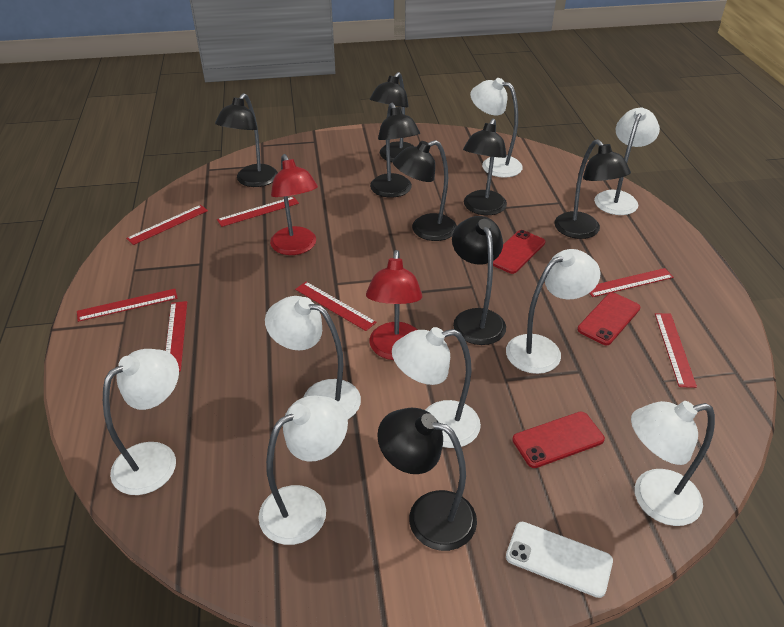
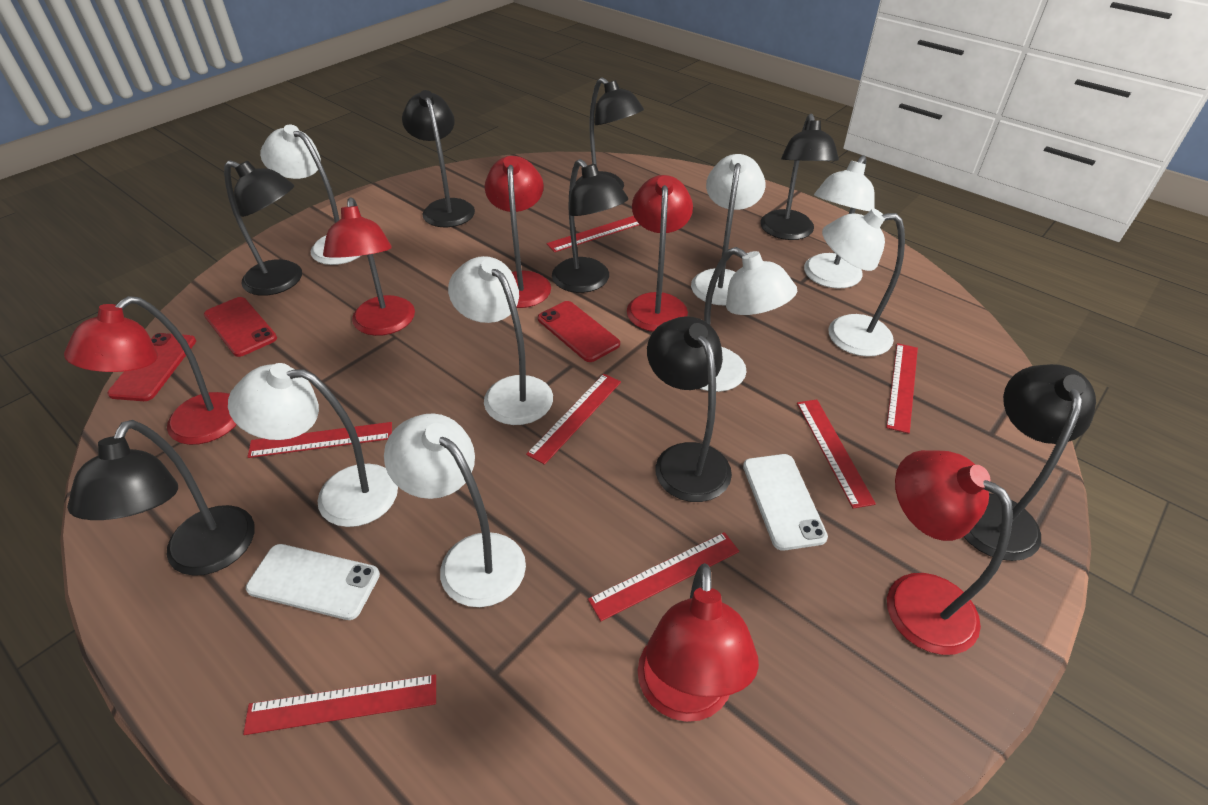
red lamp: 2 -> 6
white phone: 1 -> 2

